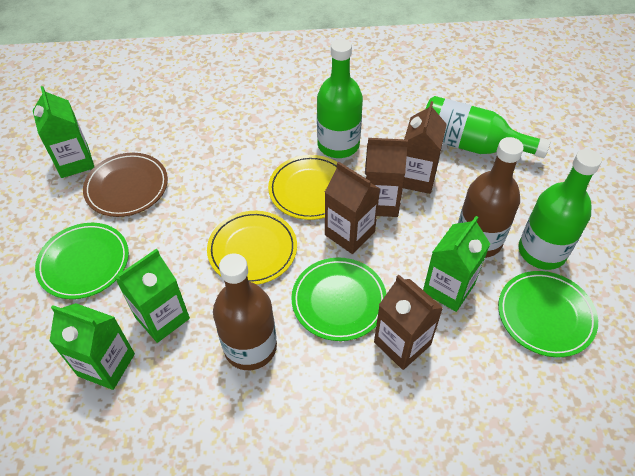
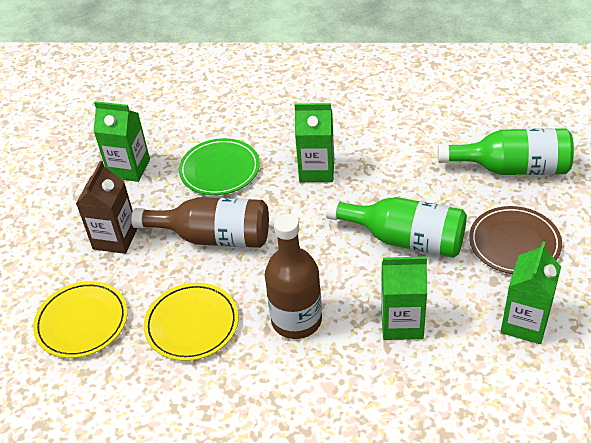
brown carton: 4 -> 1
green bottle: 3 -> 2
green plate: 3 -> 1

